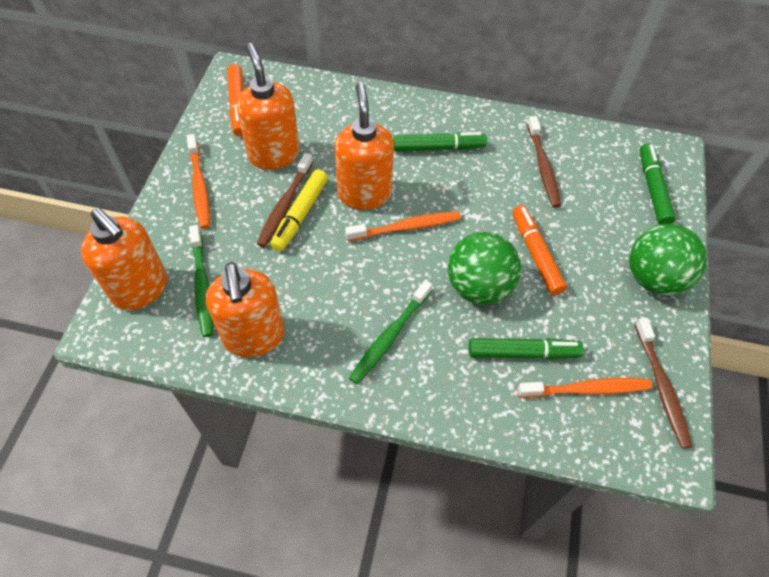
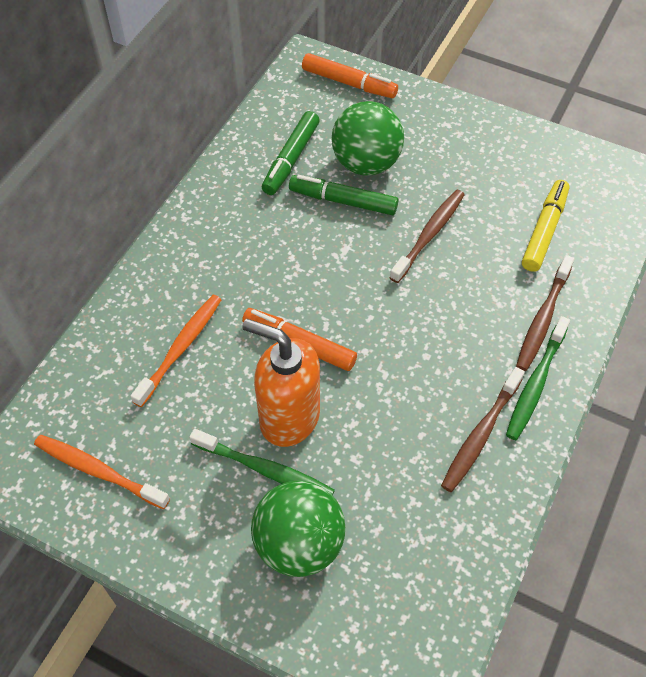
green marker: 3 -> 2
orange soap dispenser: 4 -> 1
orange toothbrush: 3 -> 2

